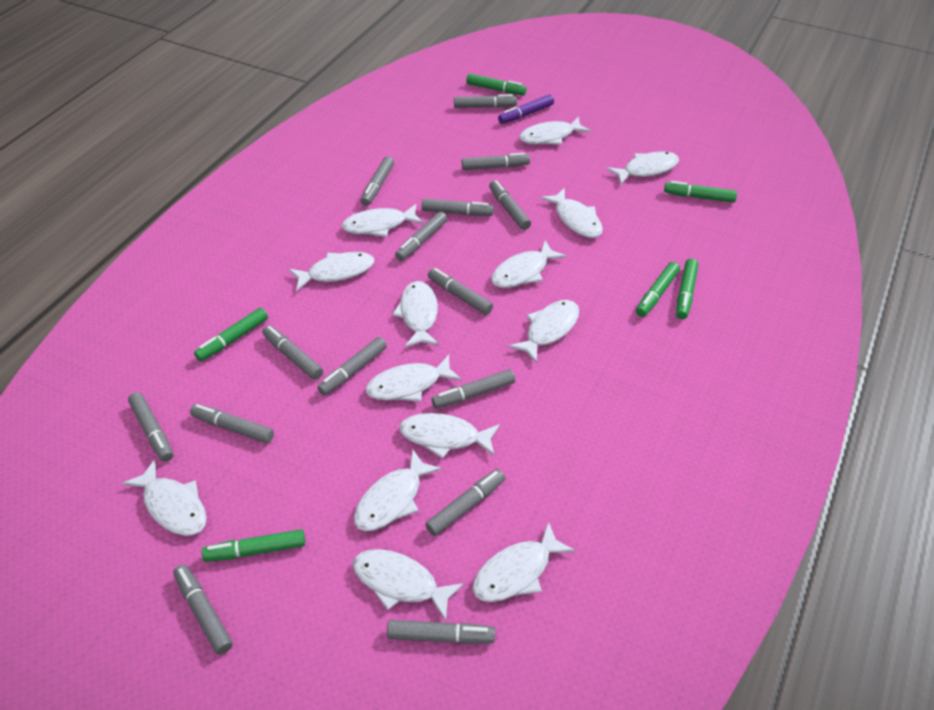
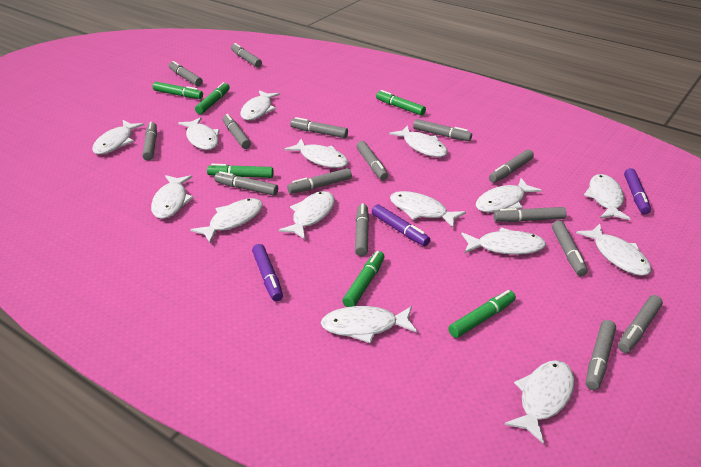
purple marker: 1 -> 3
white fish: 14 -> 15

